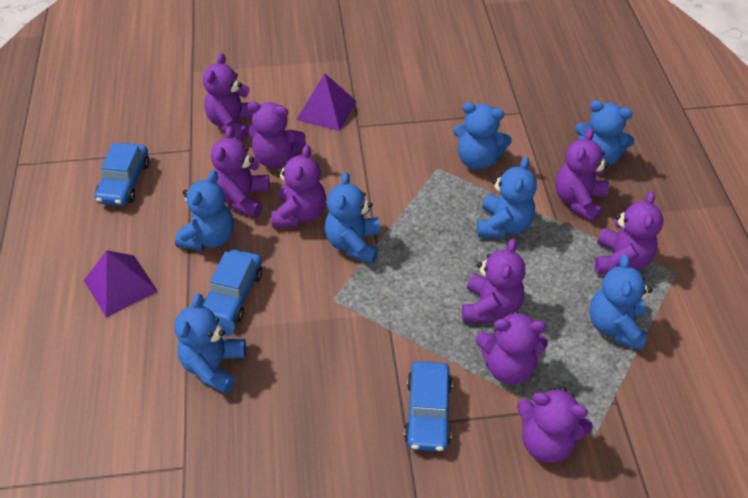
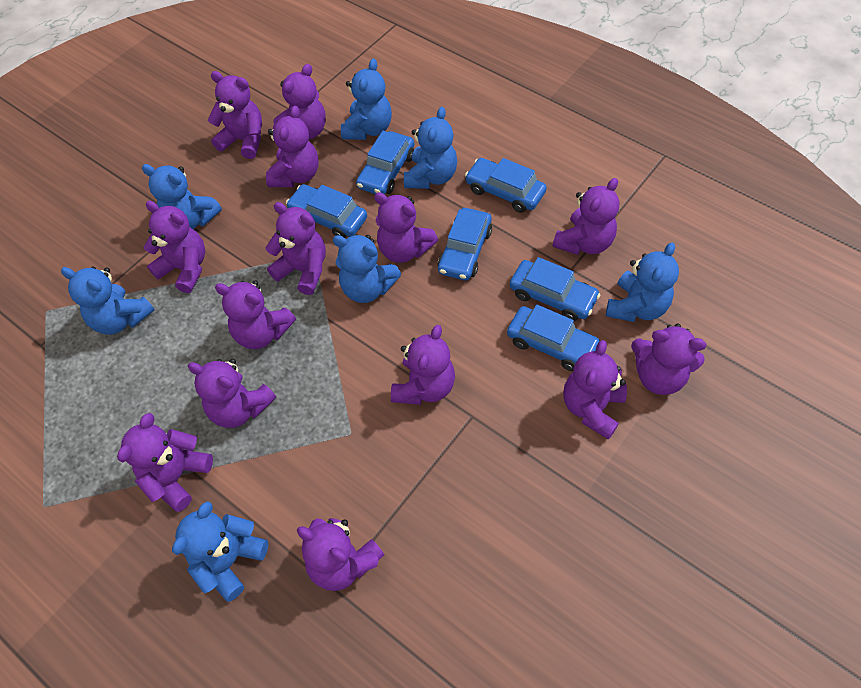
blue car: 3 -> 6
purple pyramid: 2 -> 0
purple teddy bear: 9 -> 14

